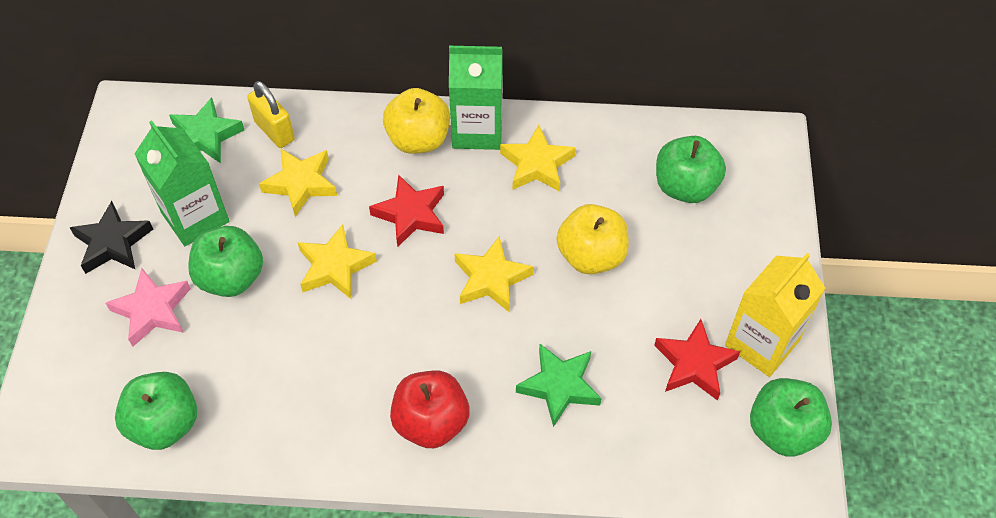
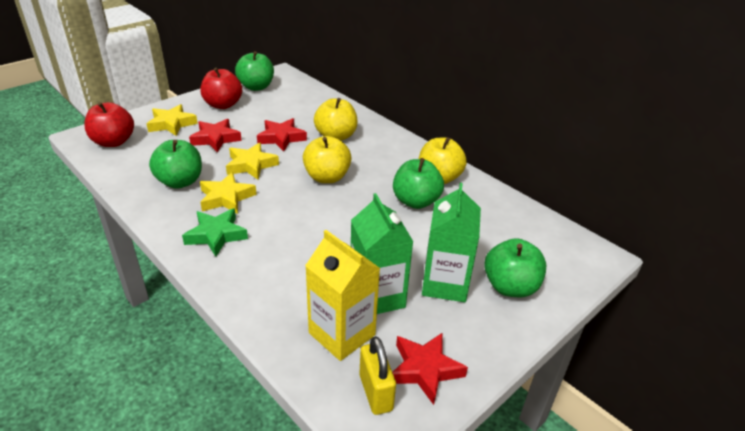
black star: 1 -> 0
green star: 2 -> 1
pink star: 1 -> 0
red apple: 1 -> 2
red star: 2 -> 3
yellow apple: 2 -> 3
yellow star: 4 -> 3

